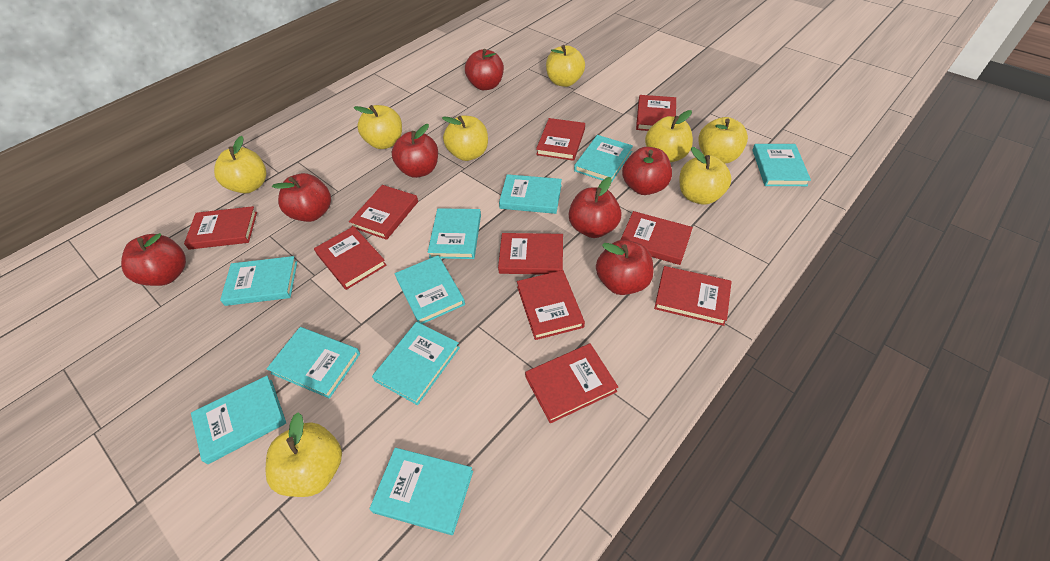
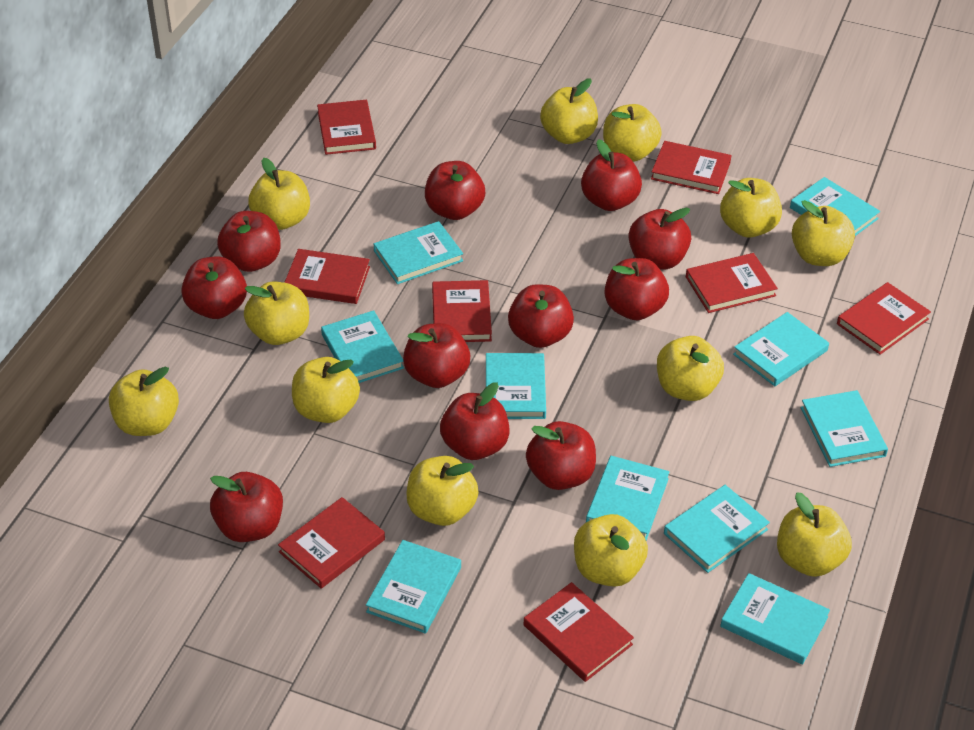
red apple: 7 -> 11
red book: 10 -> 8
yellow apple: 8 -> 12

